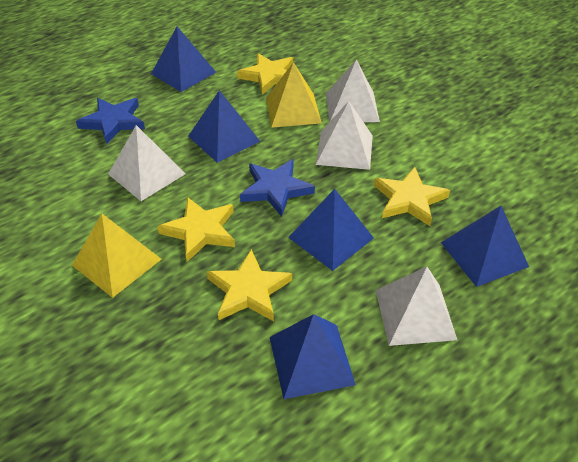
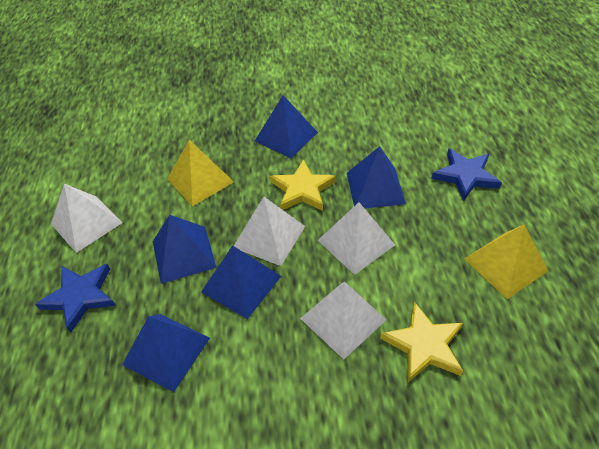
yellow star: 4 -> 2

